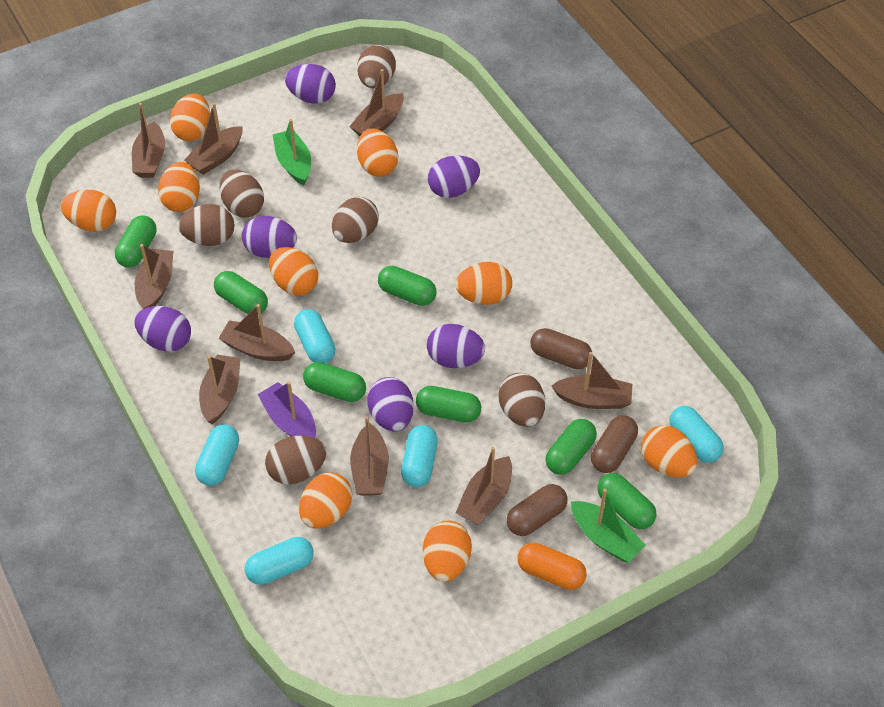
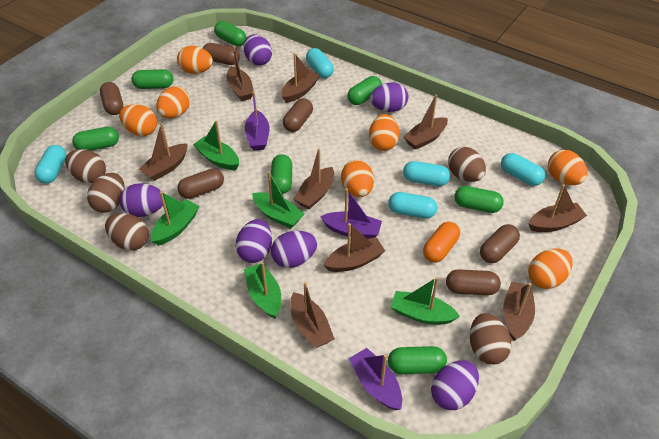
brown capsule: 3 -> 6
brown egg: 6 -> 5
green boat: 2 -> 5
orange egg: 9 -> 7
purple boat: 1 -> 3

